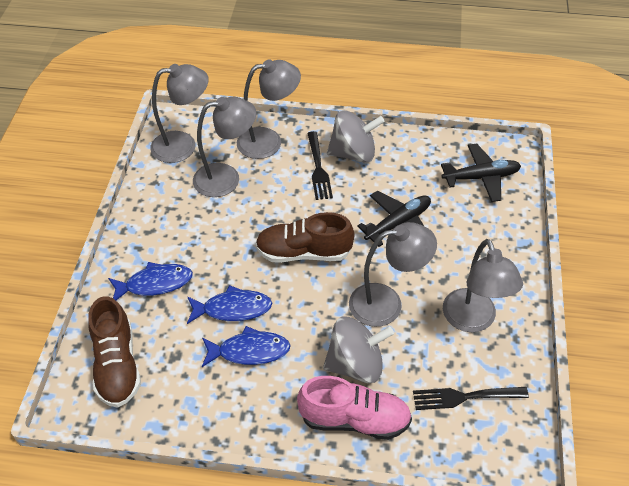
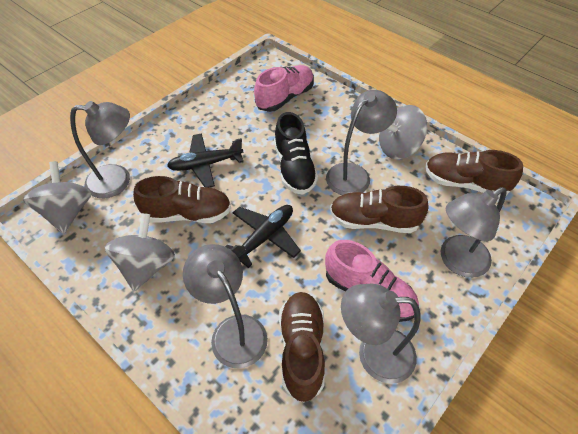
black fork: 2 -> 0
black shoe: 0 -> 1
blue fish: 3 -> 0
brown shoe: 2 -> 4
grey spinning top: 2 -> 3
pink shoe: 1 -> 2

